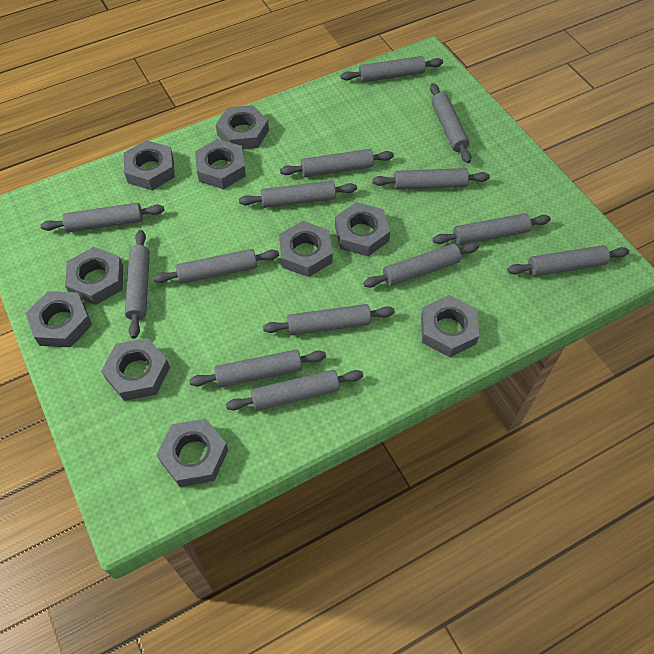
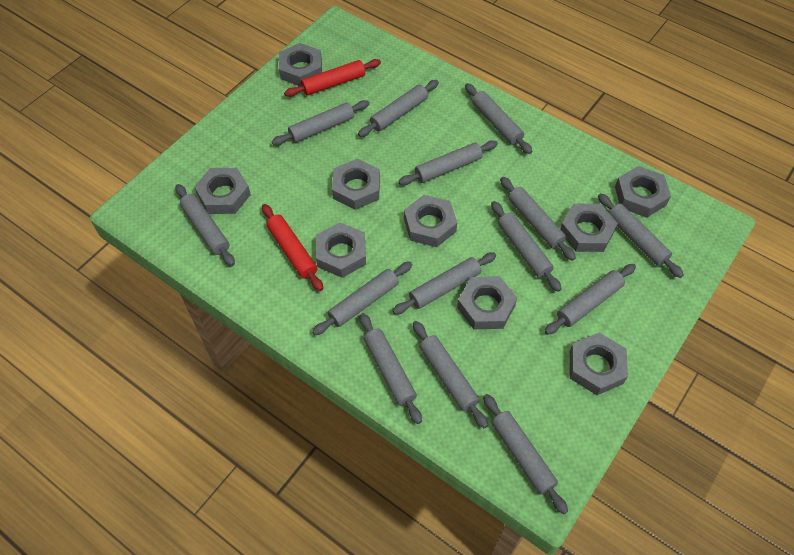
grey nut: 10 -> 9
red rolling pin: 0 -> 2

